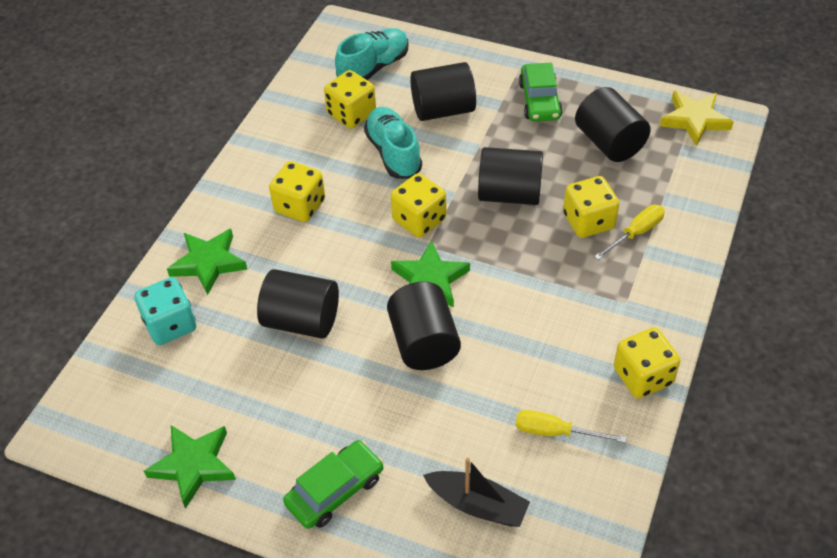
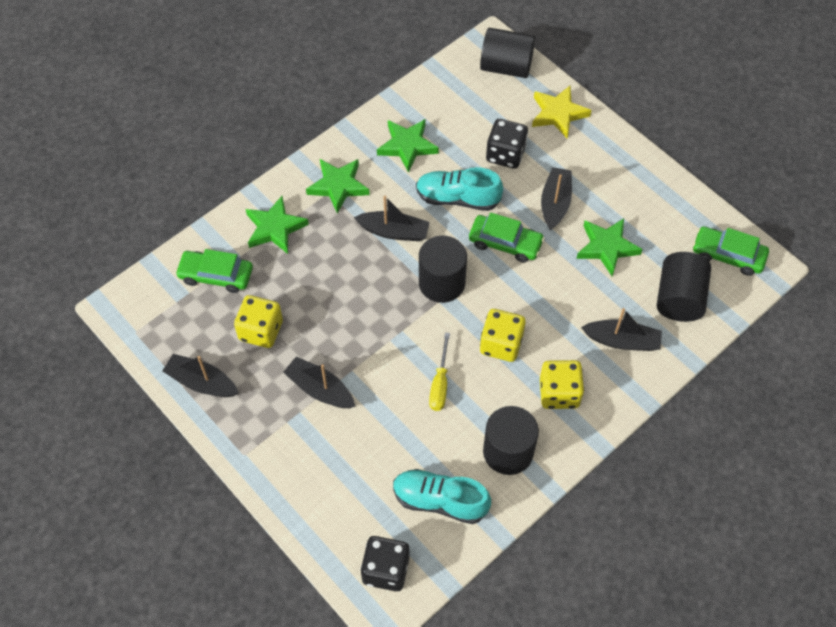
black boat: 1 -> 5
black cylinder: 5 -> 4
black dice: 0 -> 2
green car: 2 -> 3
green star: 3 -> 4
turquoise dice: 1 -> 0
yellow dice: 5 -> 3
yellow screwdriver: 2 -> 1

